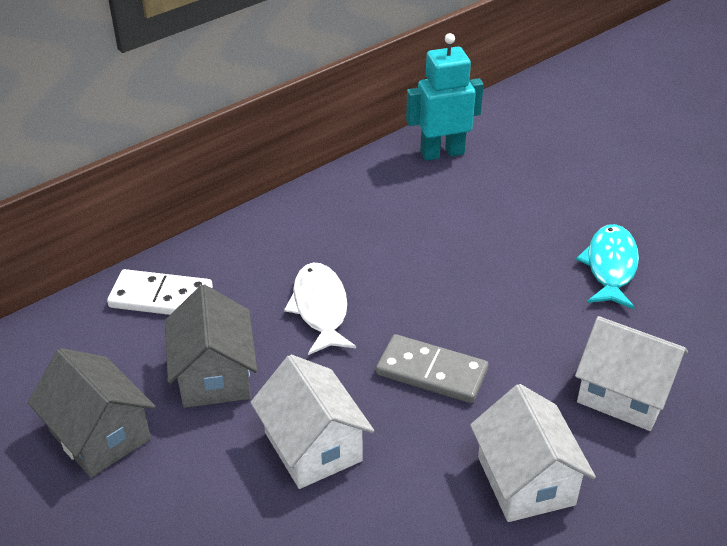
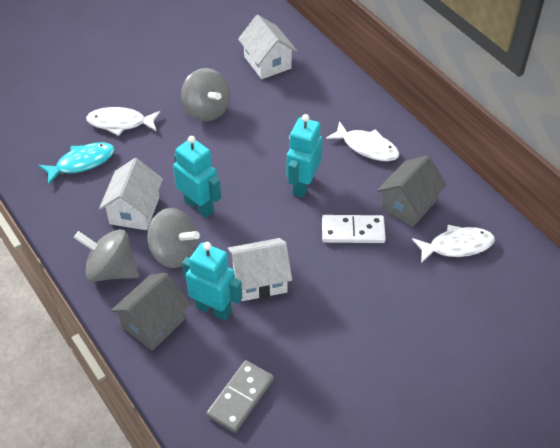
grey spinning top: 0 -> 3
turquoise robot: 1 -> 3
white fish: 1 -> 3

